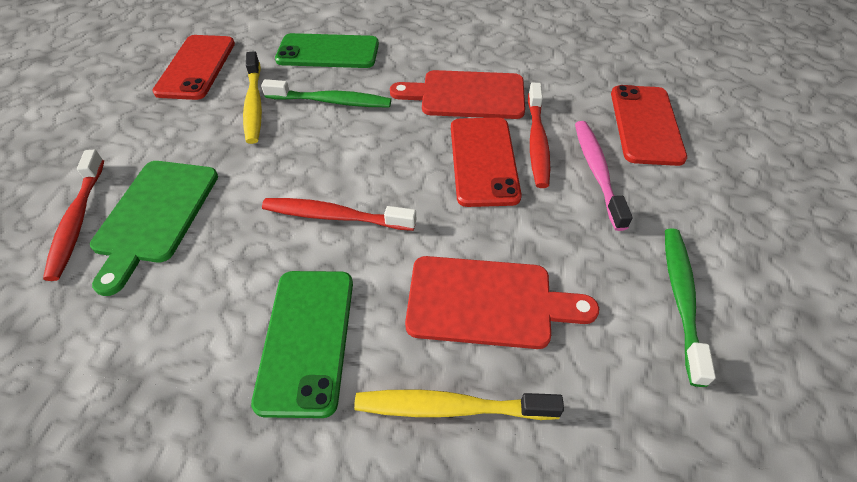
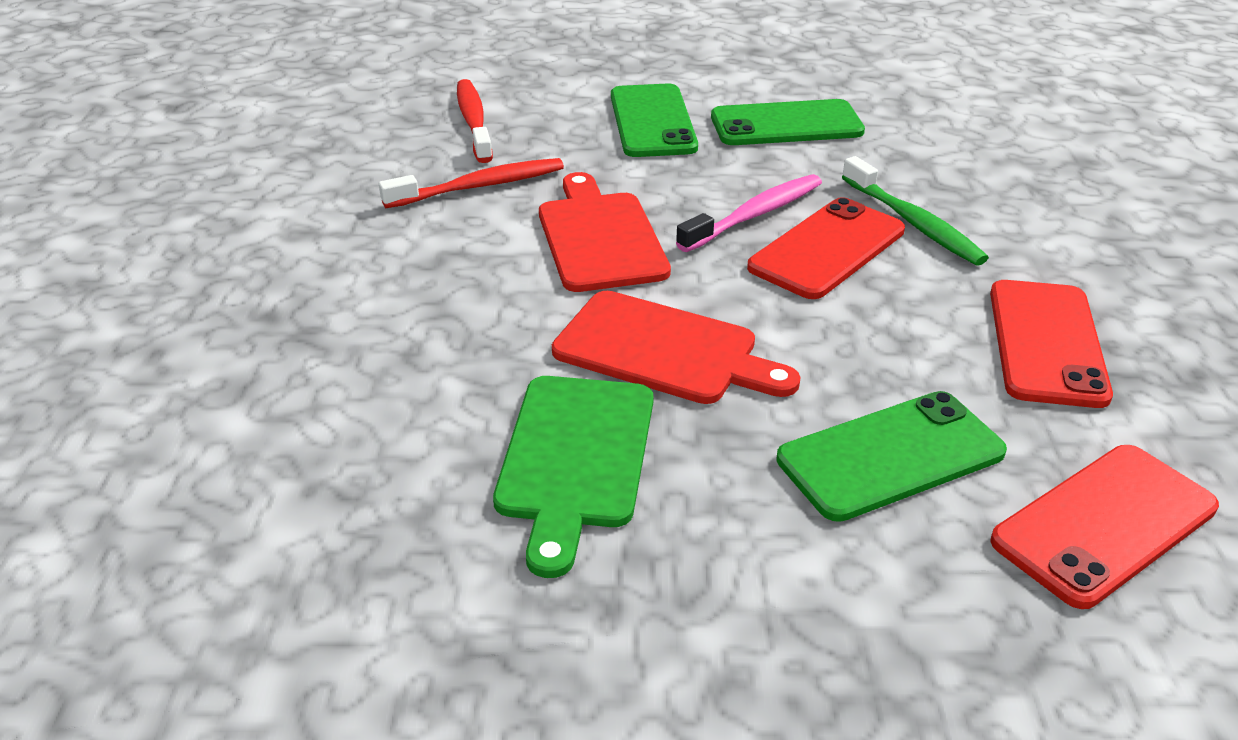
green phone: 2 -> 3
green toothbrush: 2 -> 1
red toothbrush: 3 -> 2
yellow toothbrush: 2 -> 0

